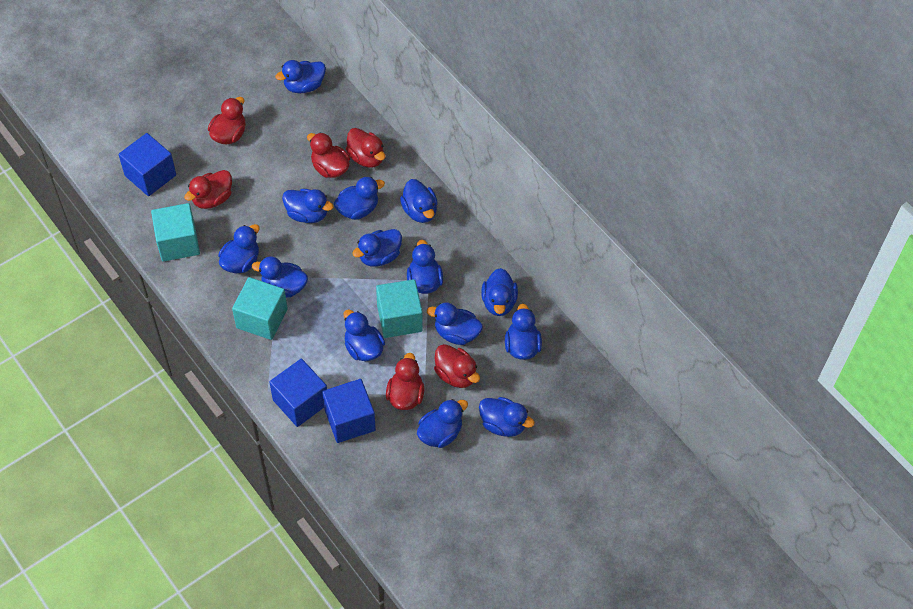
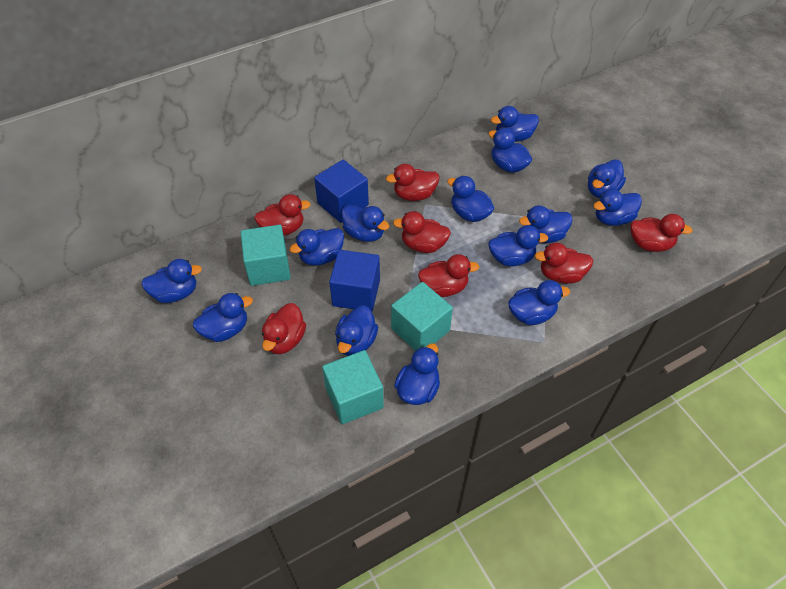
blue cube: 3 -> 2
red duck: 6 -> 7

